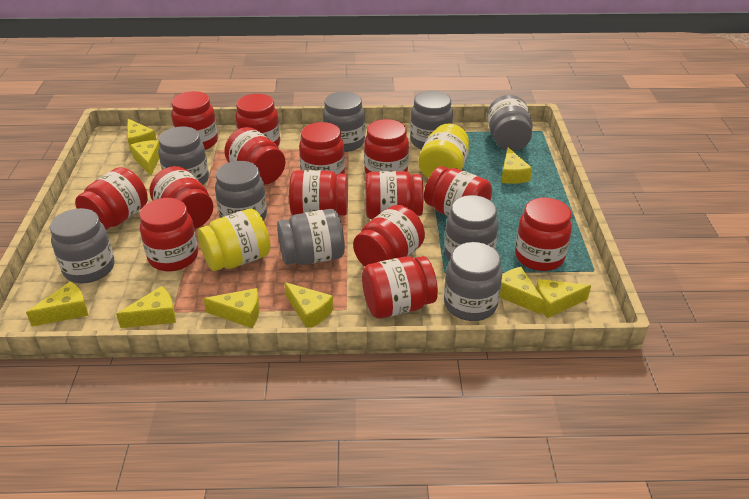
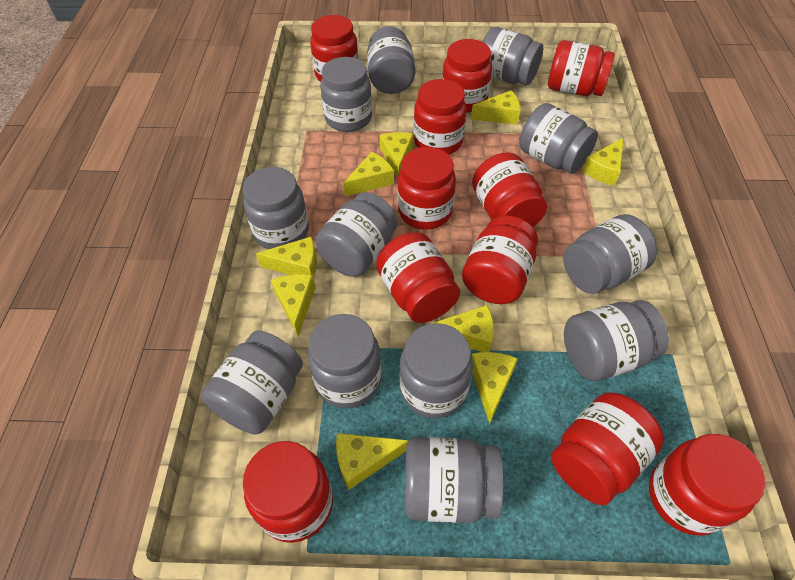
grey jar: 9 -> 12
red jar: 14 -> 11
yellow jar: 2 -> 0

